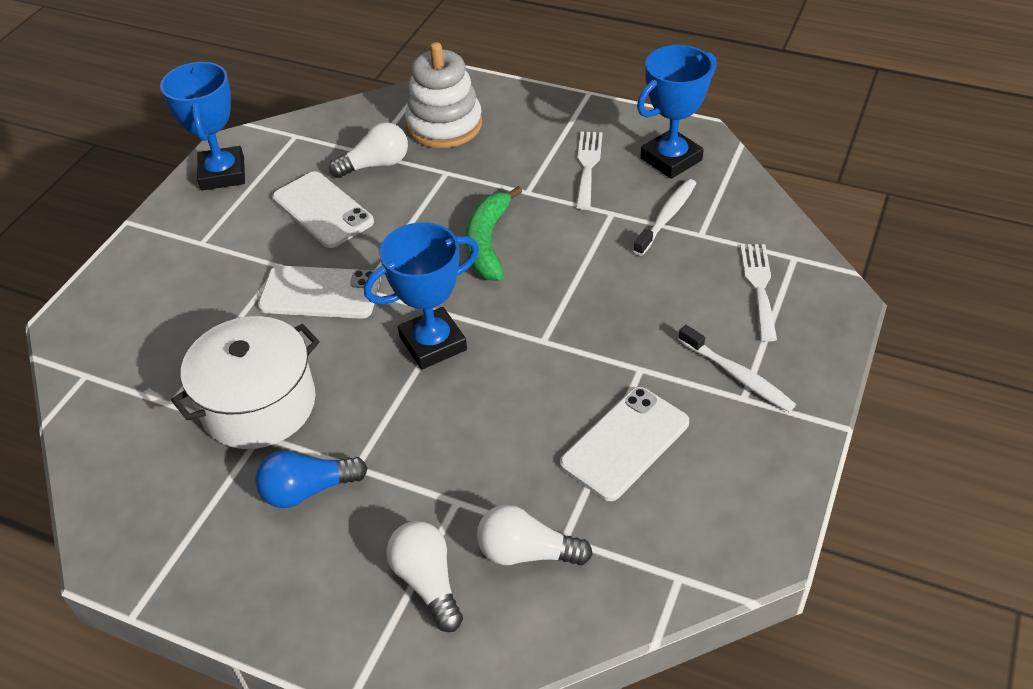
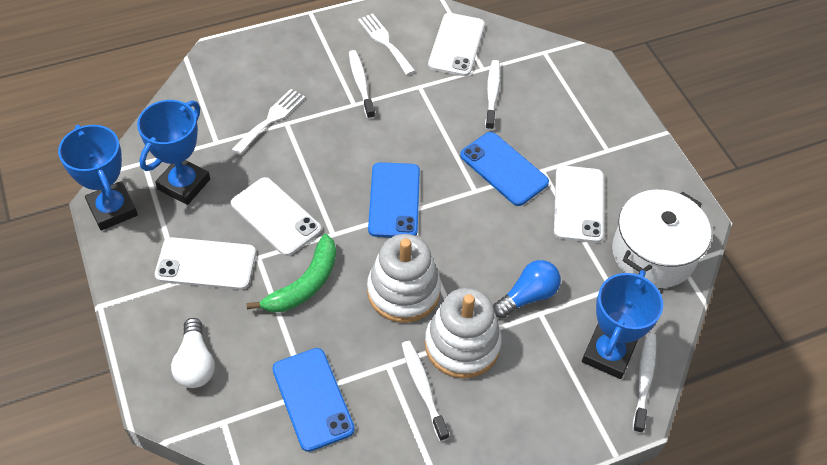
blue phone: 0 -> 3
white light bulb: 3 -> 1
white phone: 3 -> 4
white stacking toy: 1 -> 2
white toothbrush: 2 -> 4

